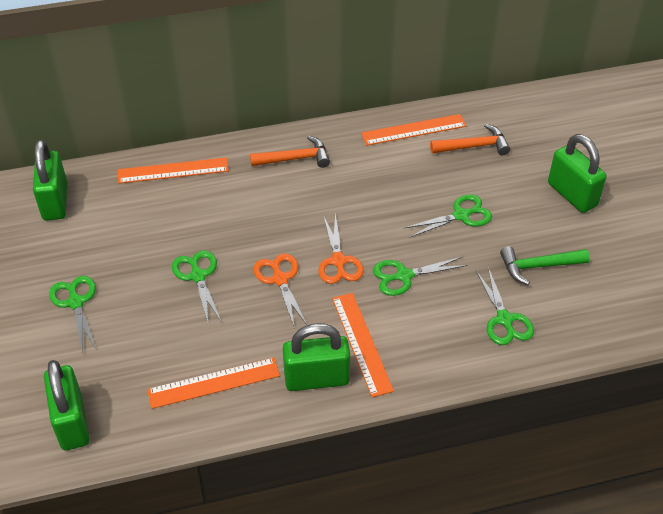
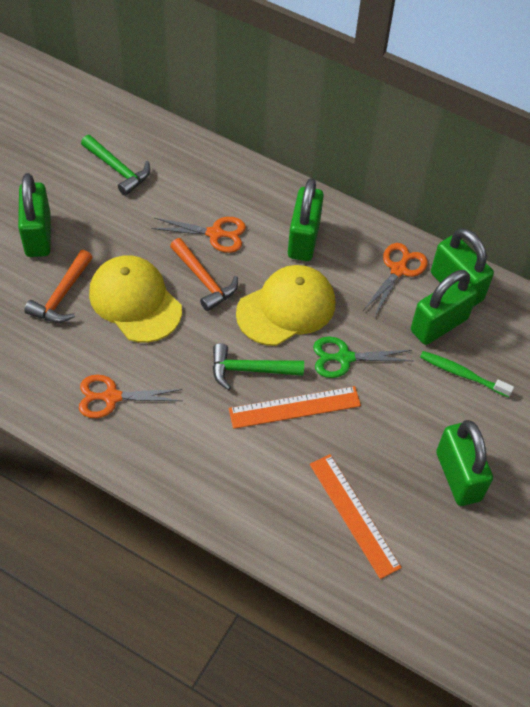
green hammer: 1 -> 2
green padlock: 4 -> 5
green scissors: 5 -> 1
green toothbrush: 0 -> 1
orange ruler: 4 -> 2
orange scissors: 2 -> 3
yellow cap: 0 -> 2

